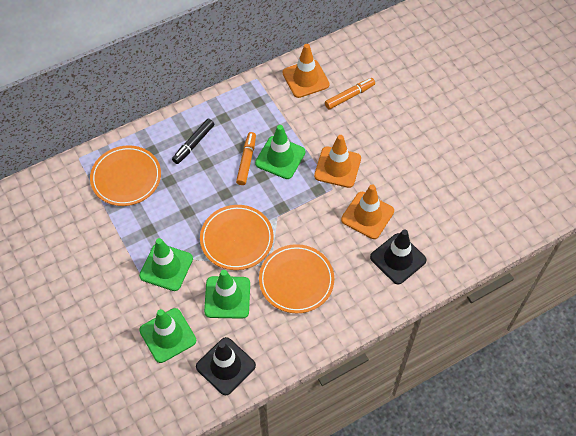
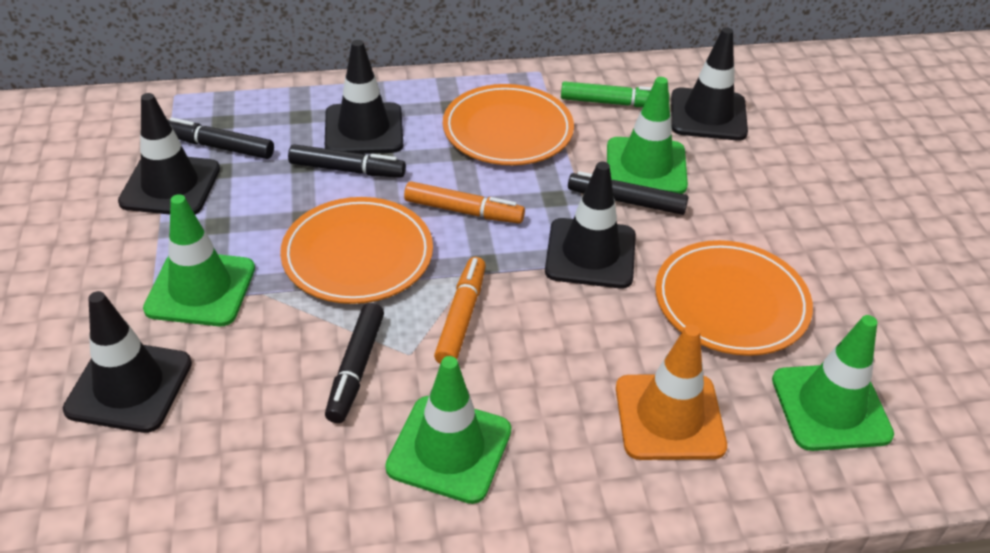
black marker: 1 -> 4
black traffic cone: 2 -> 5
green marker: 0 -> 1
orange traffic cone: 3 -> 1

